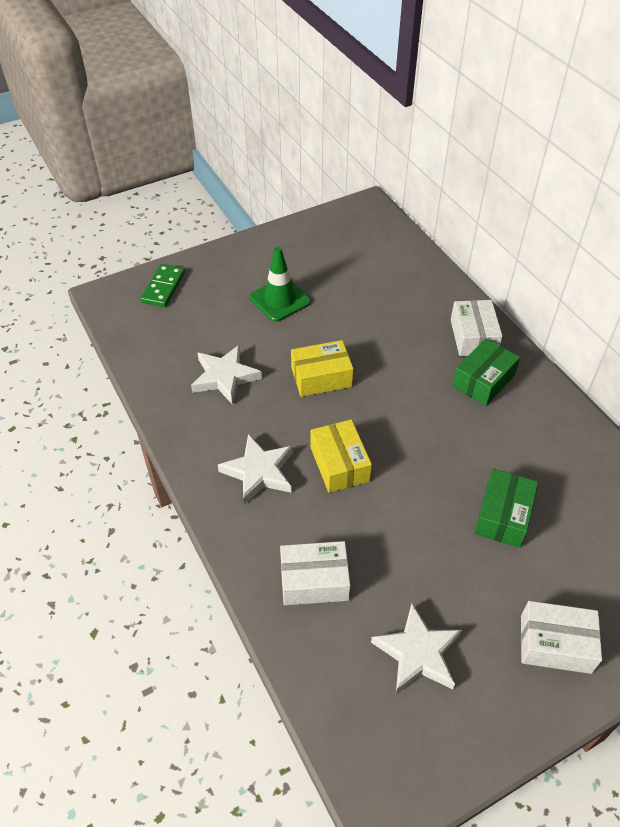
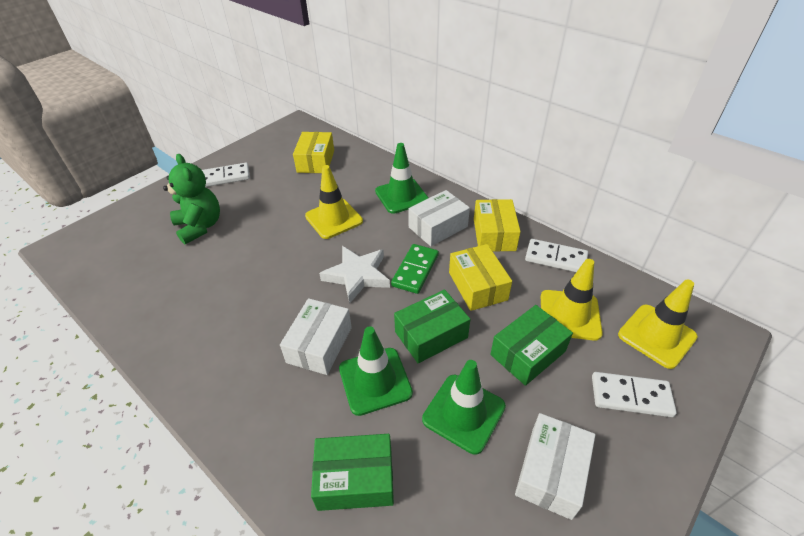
green box: 2 -> 3
green teddy bear: 0 -> 1
green traffic cone: 1 -> 3
white domino: 0 -> 3
white star: 3 -> 1
yellow box: 2 -> 3
yellow traffic cone: 0 -> 3

